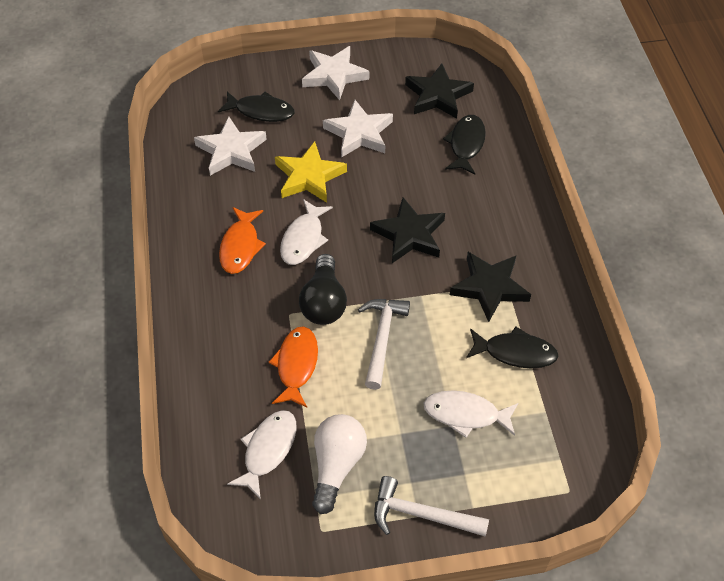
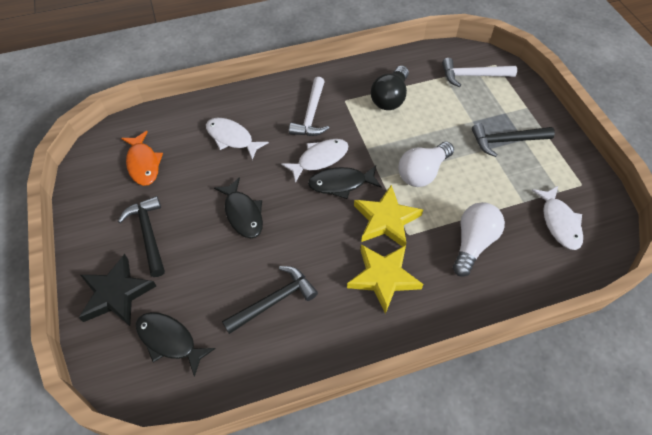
black hammer: 0 -> 3
black star: 3 -> 1
orange fish: 2 -> 1
white light bulb: 1 -> 2
white star: 3 -> 0
yellow star: 1 -> 2

